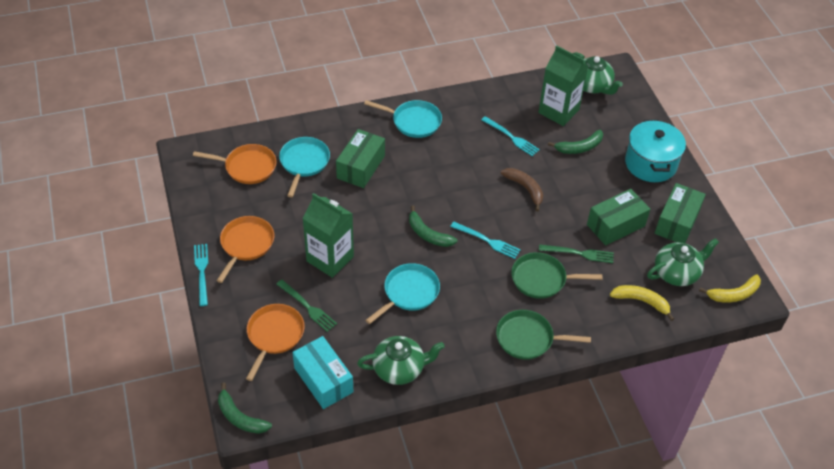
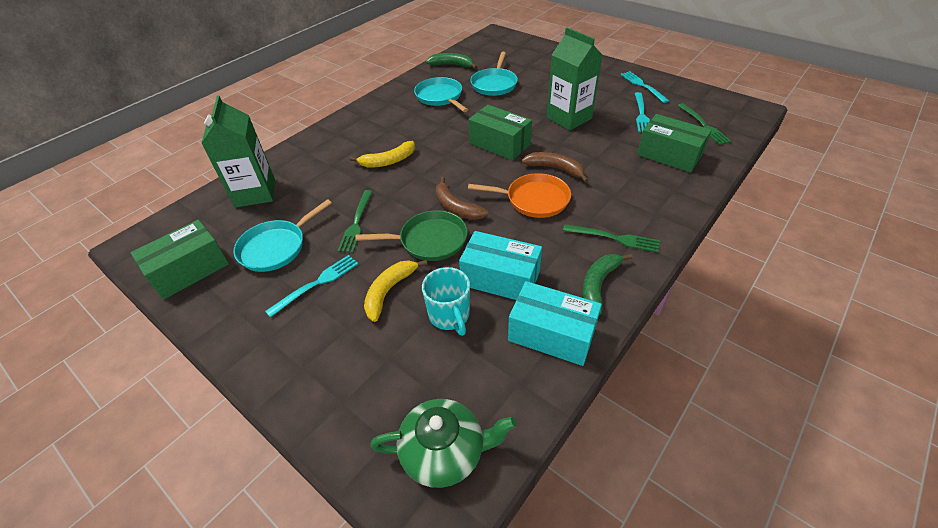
brown banana: 1 -> 2
green banana: 3 -> 2
green fork: 2 -> 3
green pan: 2 -> 1
green teapot: 3 -> 1
orange pan: 3 -> 1
turquoise box: 1 -> 2
turquoise mug: 0 -> 1
turquoise pot: 1 -> 0

